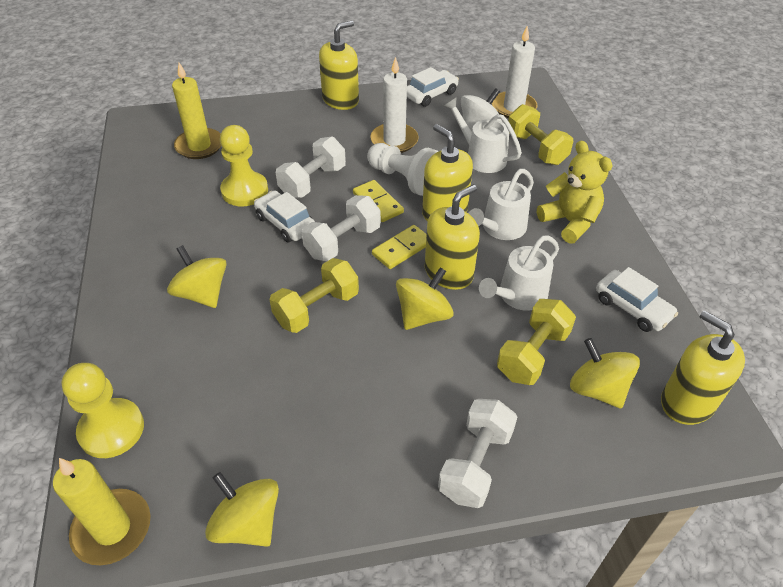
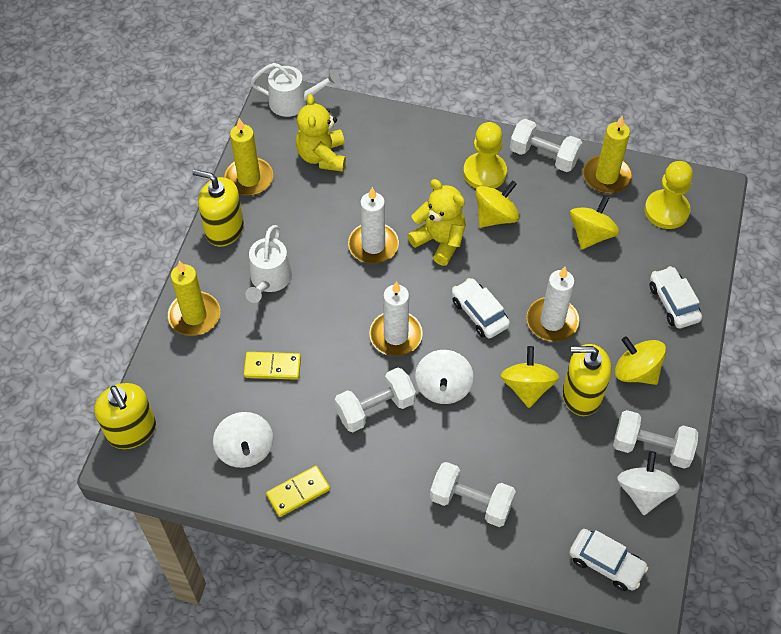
white candle: 2 -> 3
white dumbbell: 3 -> 4
white pawn: 1 -> 0
white spinning top: 1 -> 3
white watering can: 3 -> 2
yellow candle: 2 -> 3
yellow dumbbell: 3 -> 0
yellow soap dispenser: 4 -> 3
yellow teddy bear: 1 -> 2

